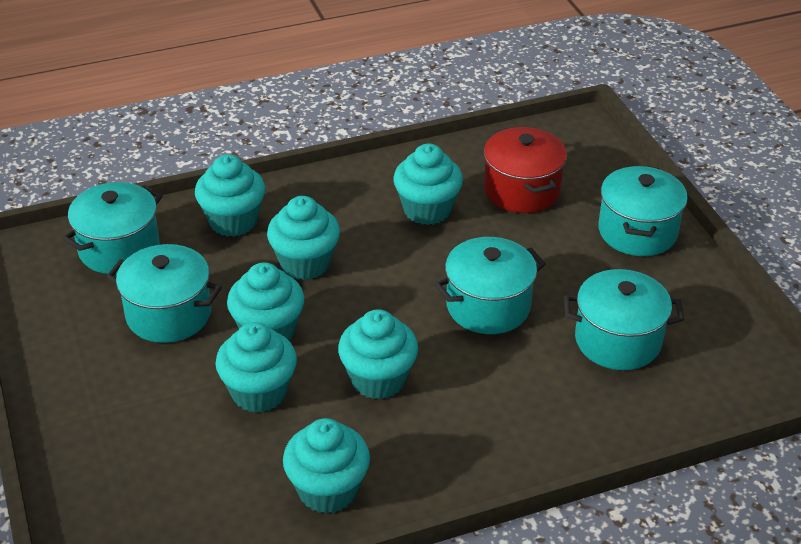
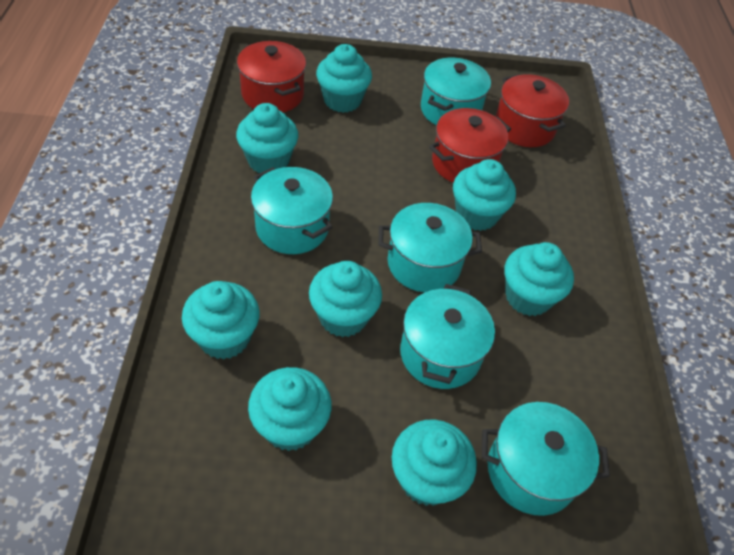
red pot: 1 -> 3
turquoise cupcake: 7 -> 8

